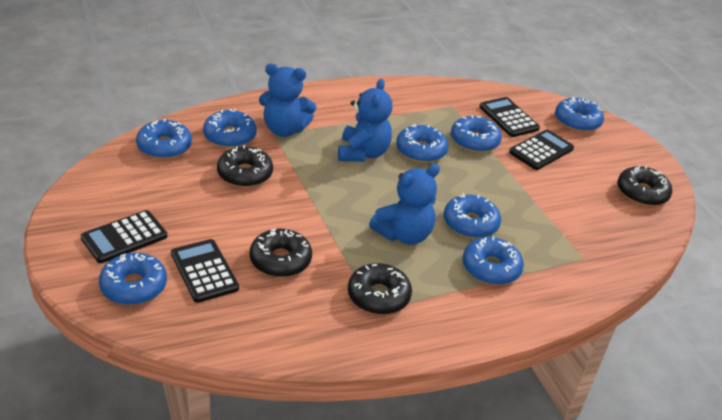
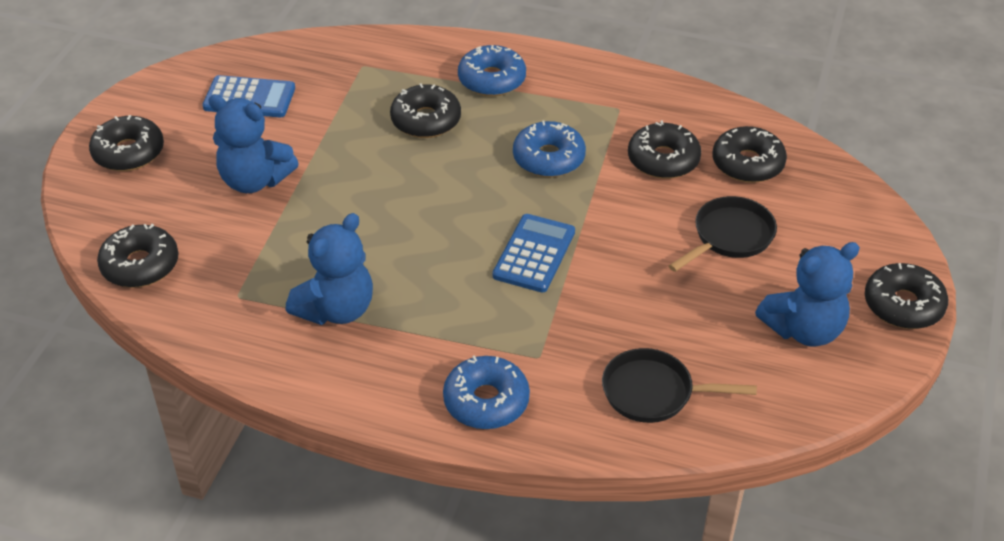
black calculator: 4 -> 0
black donut: 4 -> 6
black pan: 0 -> 2
blue calculator: 0 -> 2
blue donut: 8 -> 3

